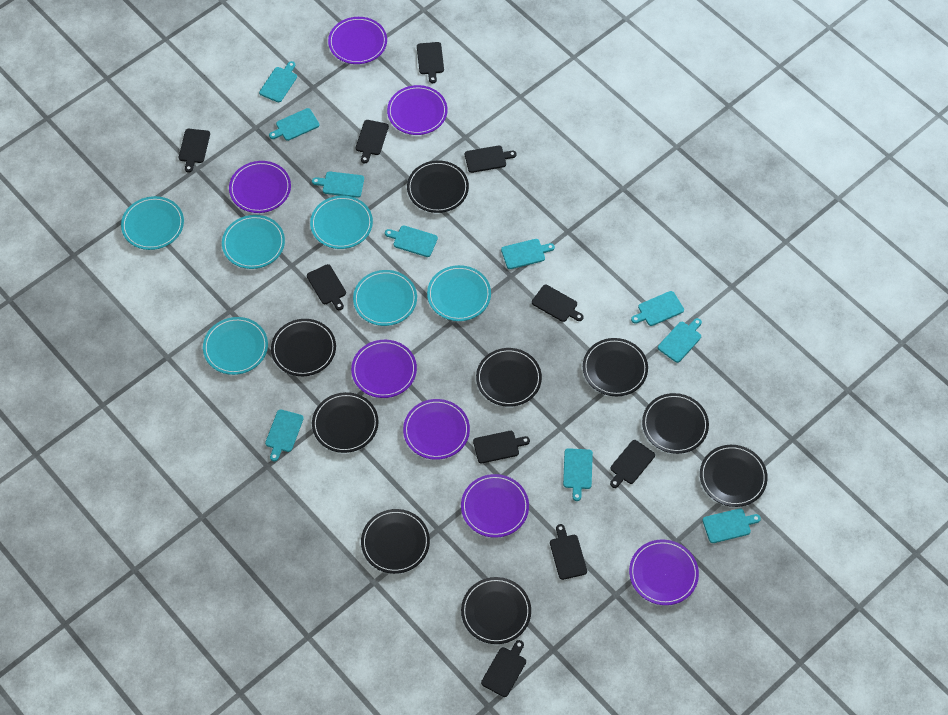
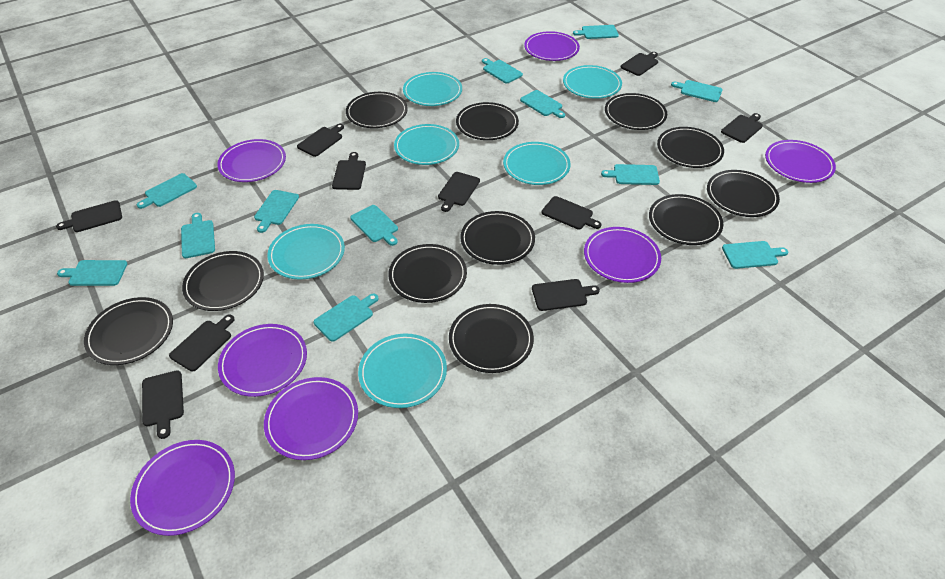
black plate: 9 -> 11
turquoise cutting board: 10 -> 12

